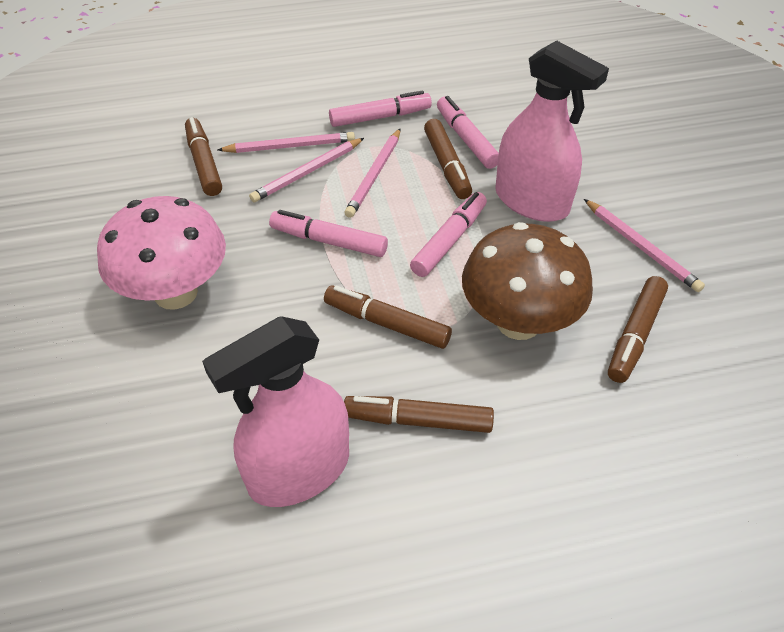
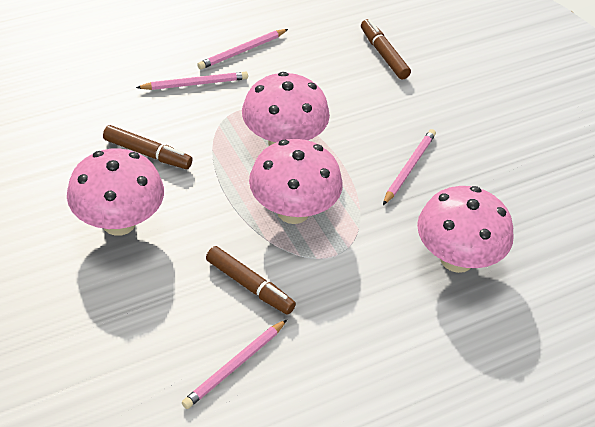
brown marker: 5 -> 3
brown mushroom: 1 -> 0
pink marker: 4 -> 0
pink mushroom: 1 -> 4
pink spray bottle: 2 -> 0

